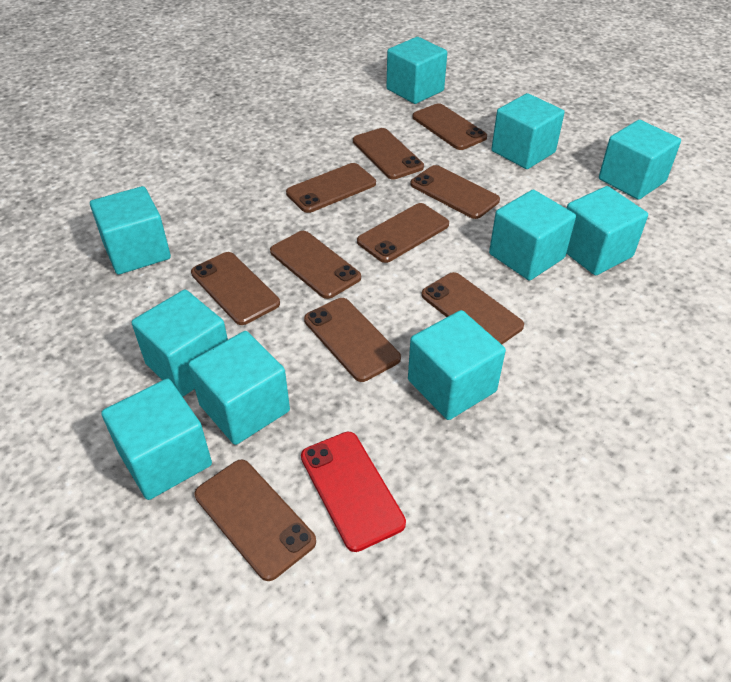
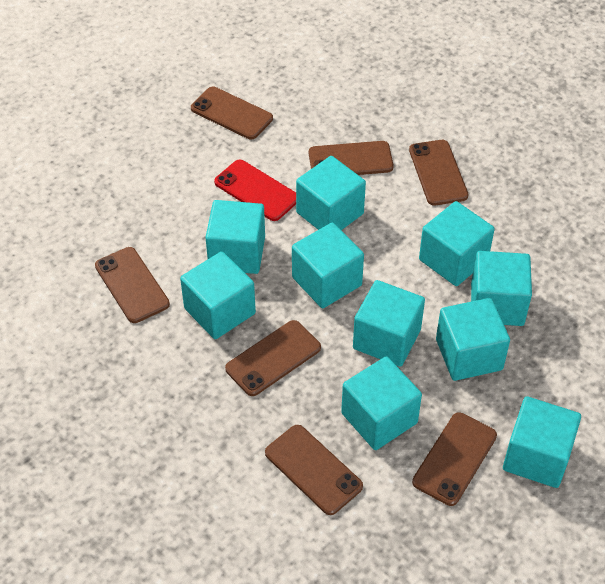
brown phone: 10 -> 7

